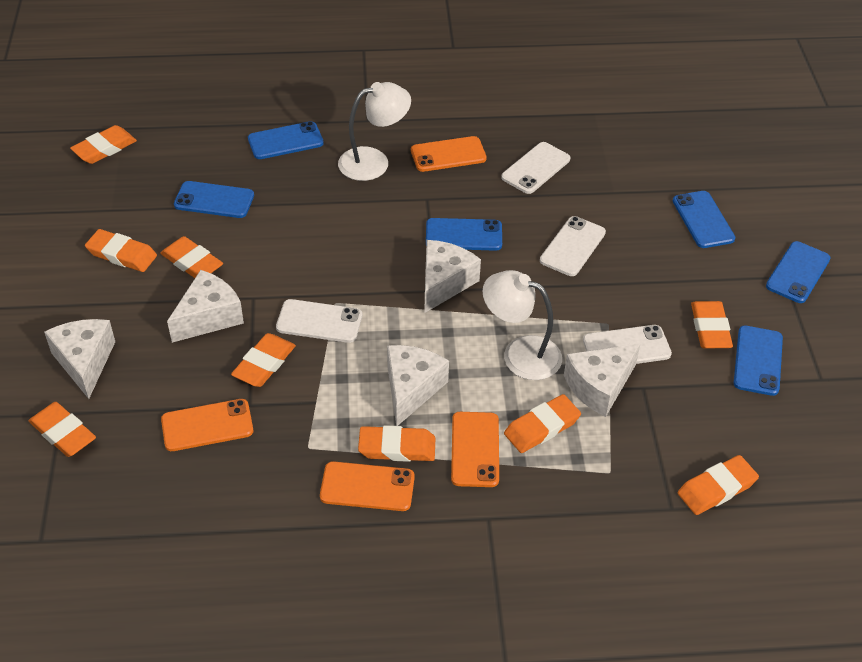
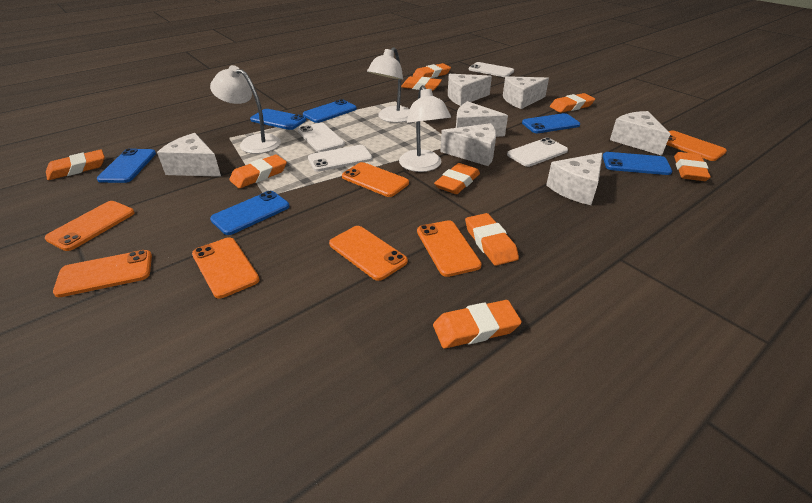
orange phone: 4 -> 7
white cheese: 5 -> 7
white lamp: 2 -> 3

